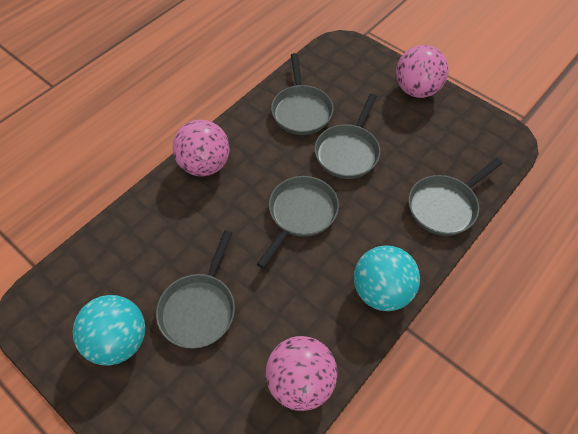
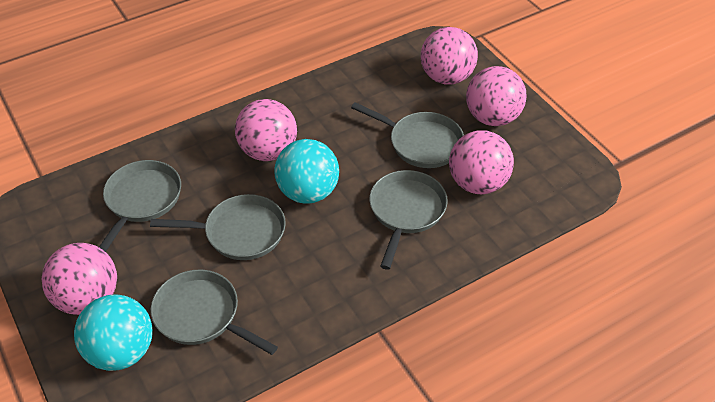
pink ball: 3 -> 5

